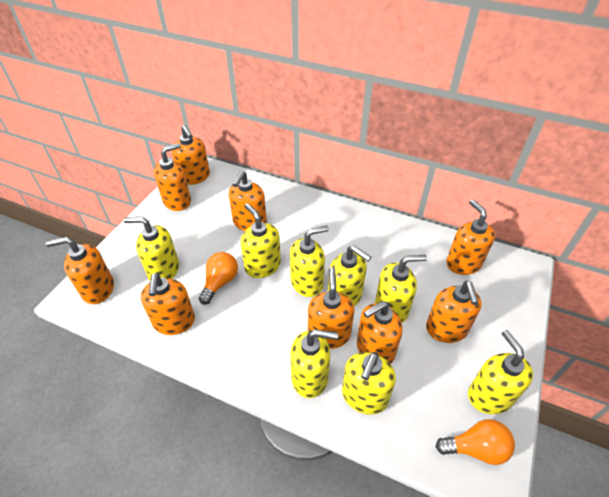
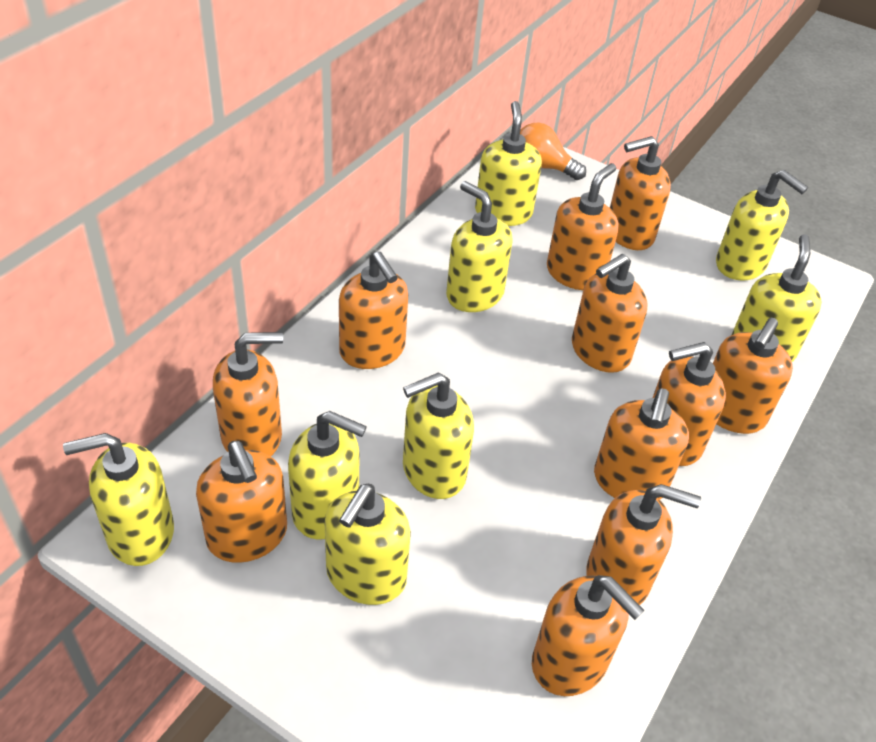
orange light bulb: 2 -> 1
orange soap dispenser: 9 -> 11

